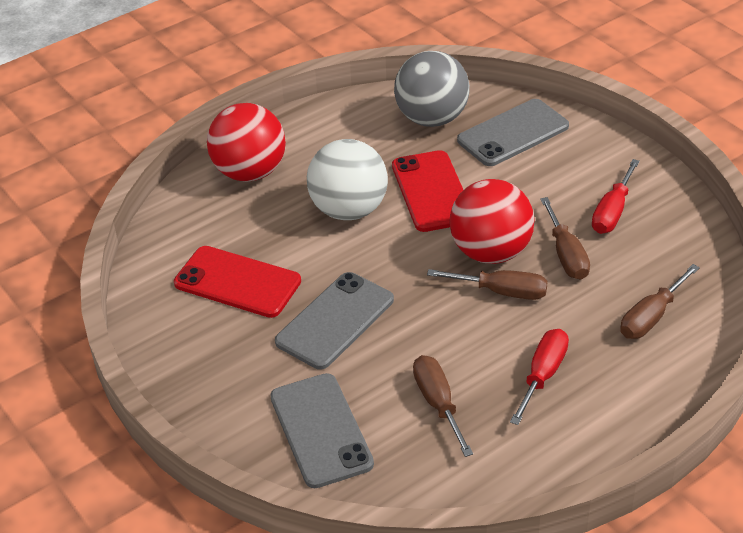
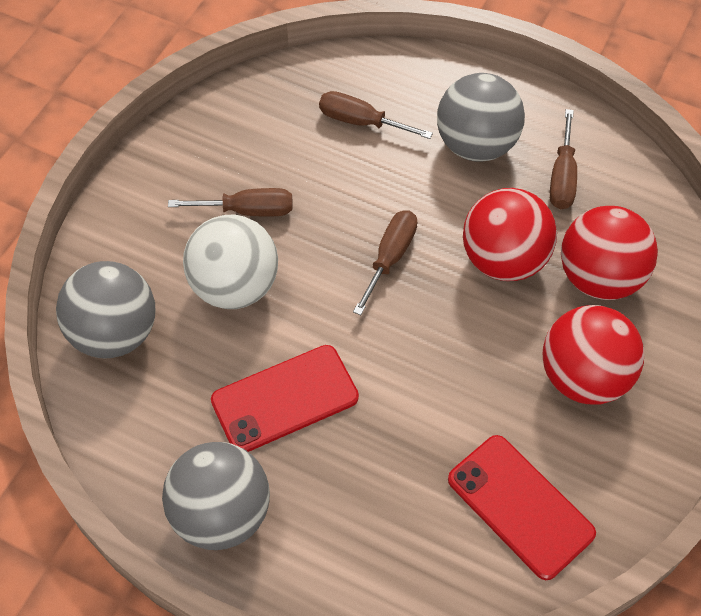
grey ball: 1 -> 3
grey phone: 3 -> 0
red ball: 2 -> 3
red screwdriver: 2 -> 0

